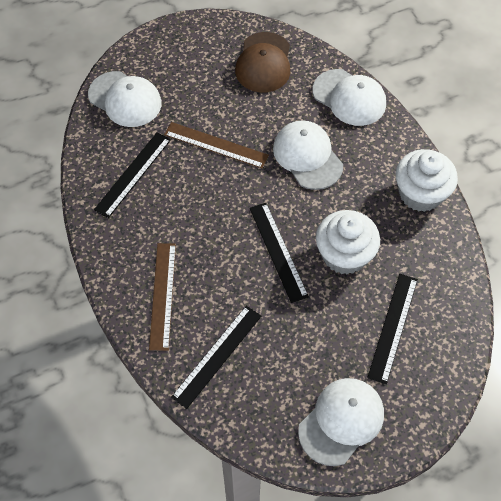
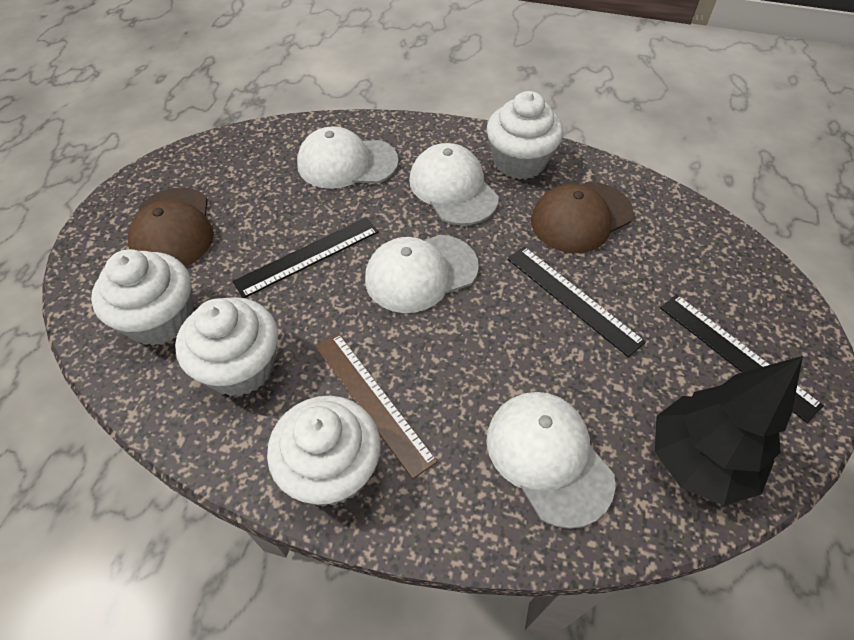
black ruler: 4 -> 3
black tree: 0 -> 1
brown cap: 1 -> 2
brown ruler: 2 -> 1
white cupcake: 2 -> 4

